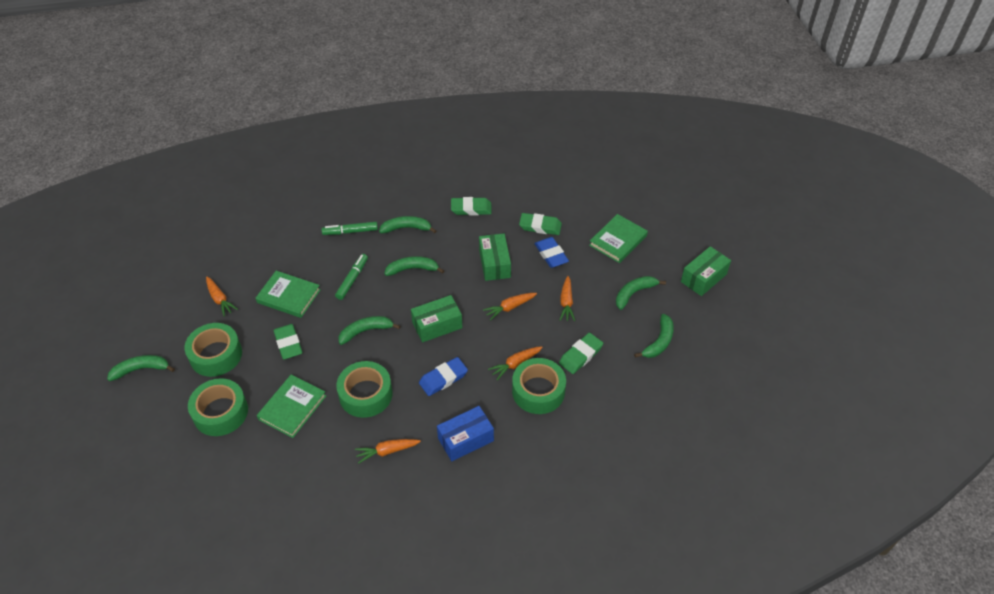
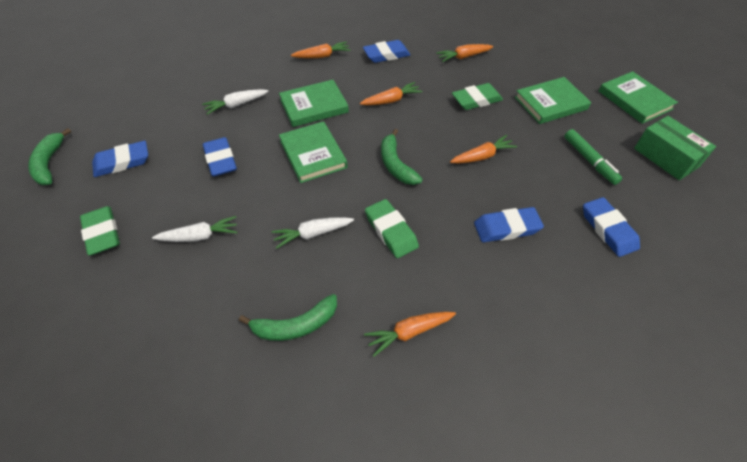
blue box: 1 -> 0
blue eraser: 2 -> 5
green banana: 6 -> 3
green book: 3 -> 4
green box: 3 -> 1
green eraser: 4 -> 3
green marker: 2 -> 1
green tape: 4 -> 0
white carrot: 0 -> 3

